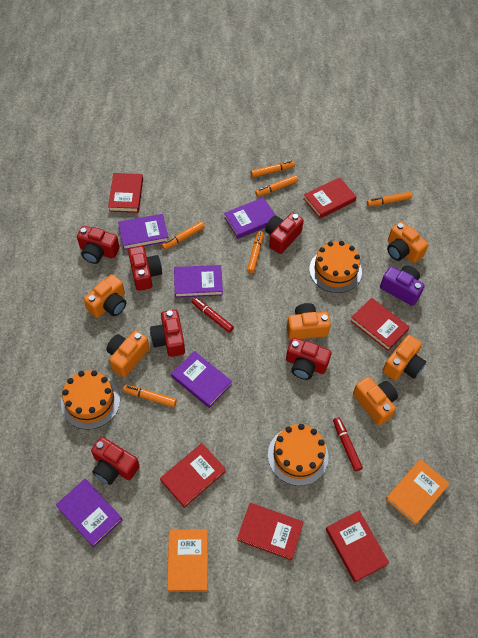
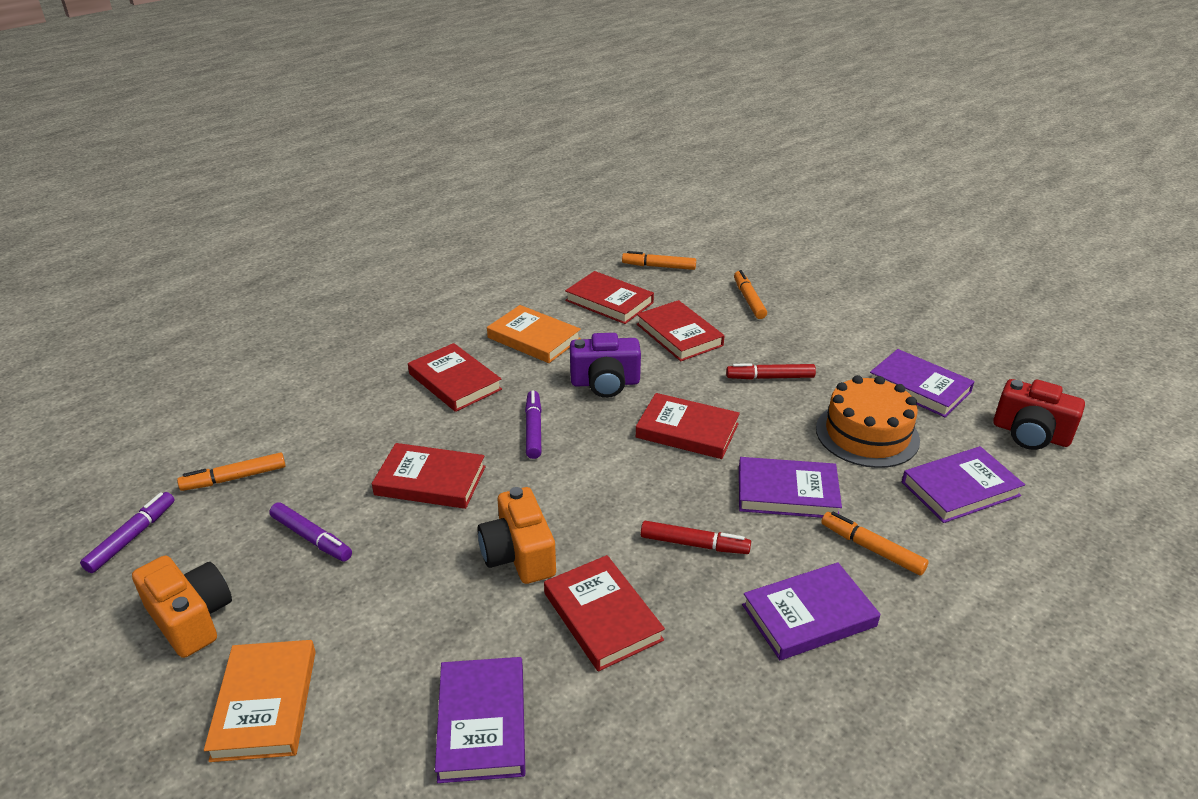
orange cake: 3 -> 1
orange camera: 6 -> 2
orange marker: 6 -> 4
purple marker: 0 -> 3
red camera: 6 -> 1

